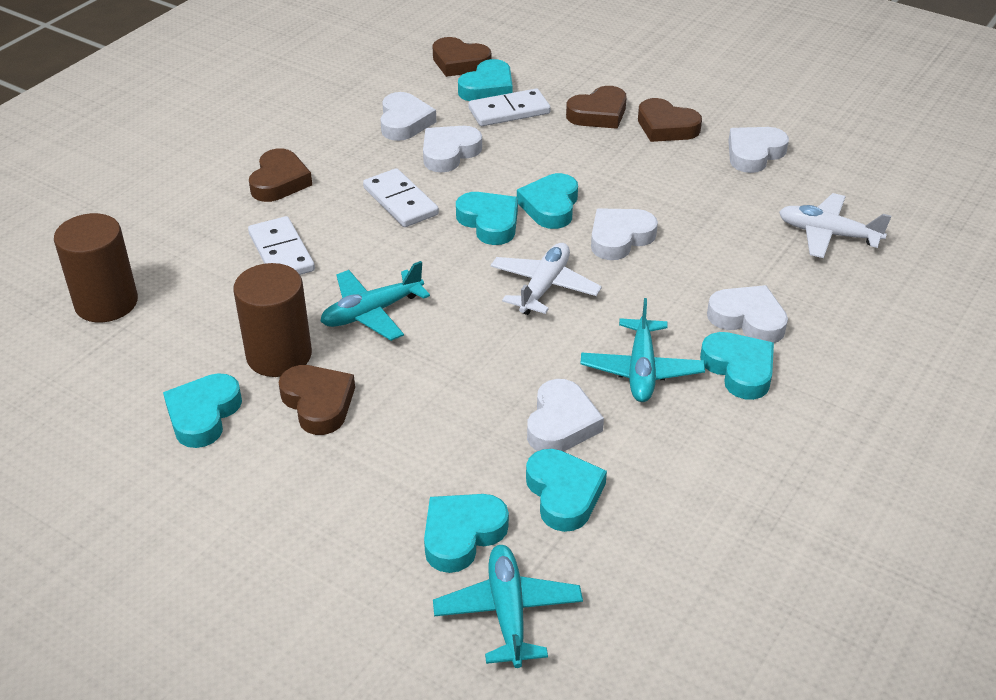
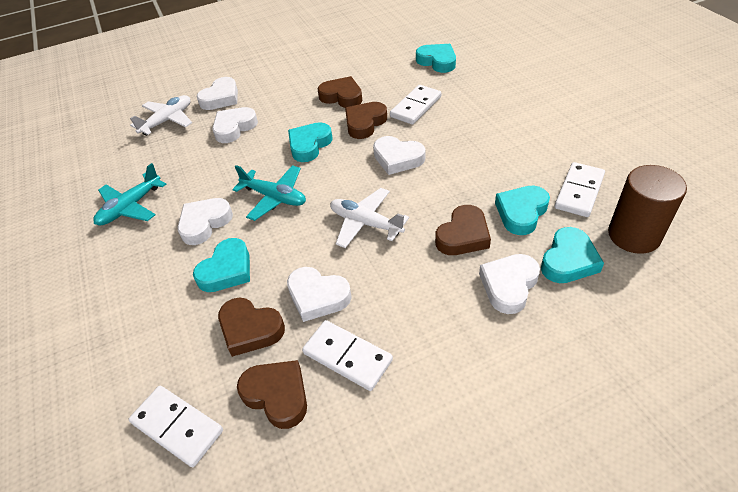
brown cylinder: 2 -> 1
turquoise heart: 7 -> 5
turquoise plane: 3 -> 2
white domino: 3 -> 4

